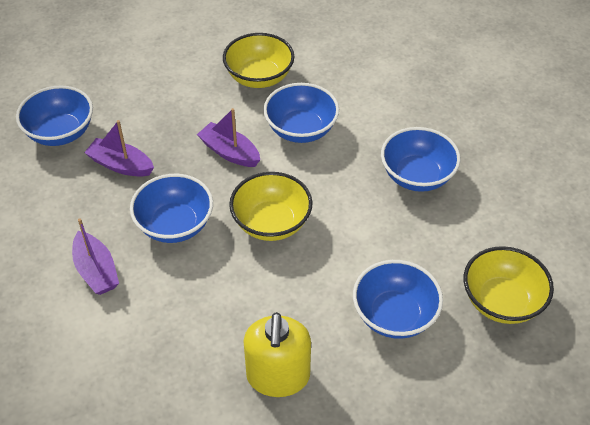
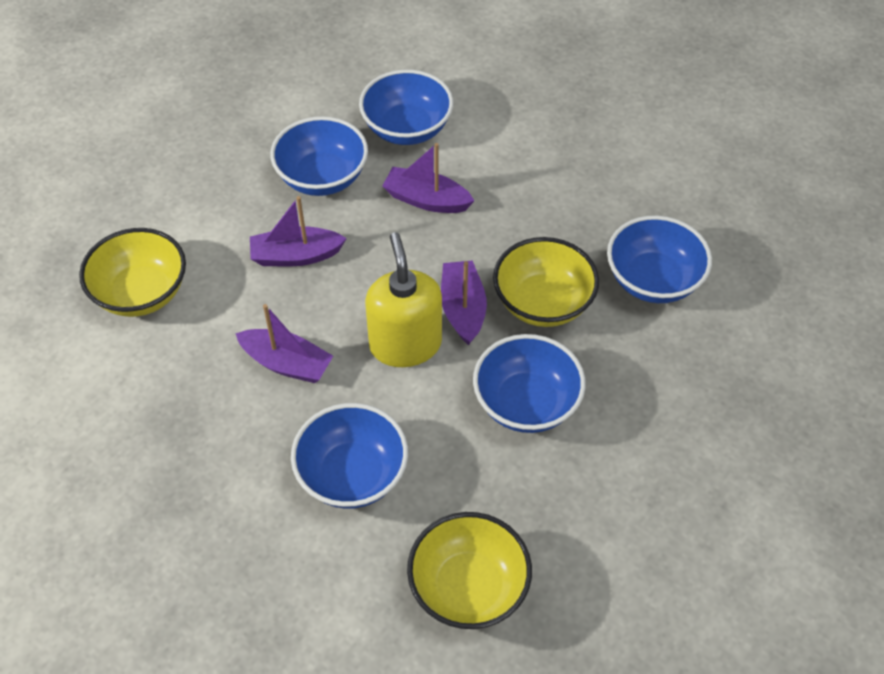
purple boat: 3 -> 4

